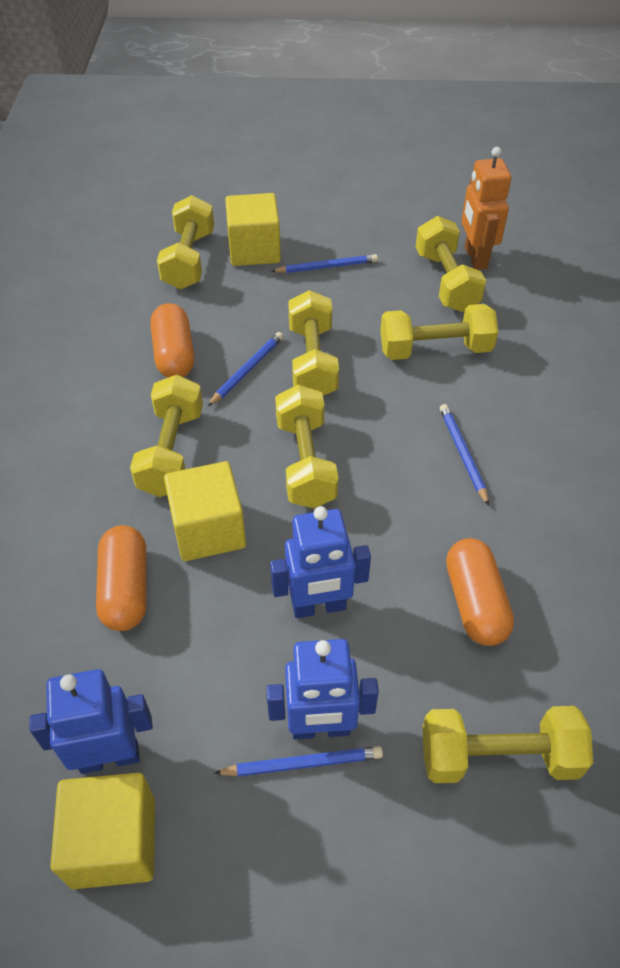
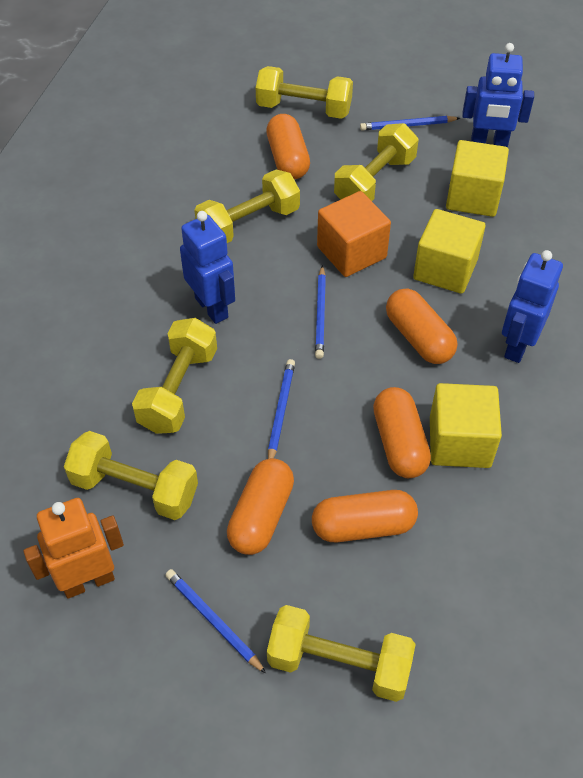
orange capsule: 3 -> 5
orange cube: 0 -> 1
yellow dumbbell: 7 -> 6

